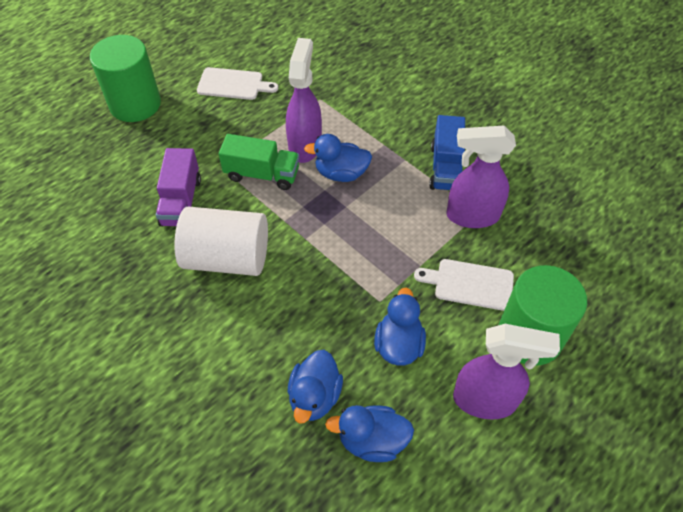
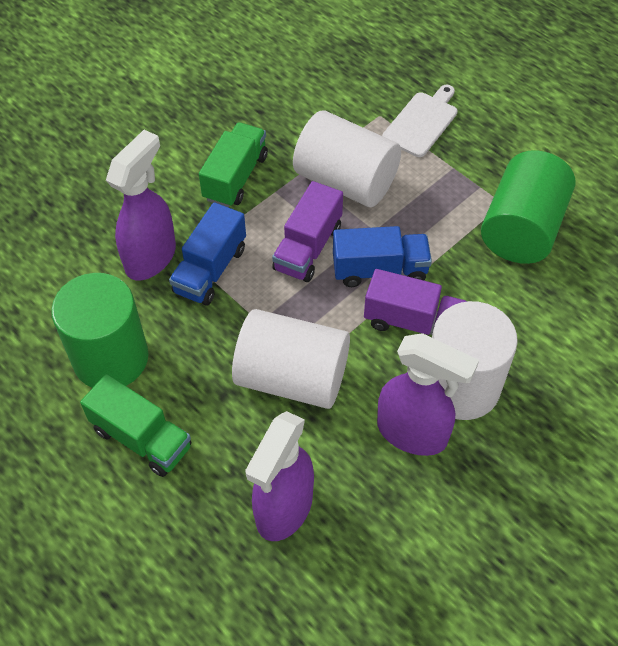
blue duck: 4 -> 0
blue truck: 1 -> 2
green truck: 1 -> 2
purple truck: 1 -> 2
white cutting board: 2 -> 1
white cylinder: 1 -> 3

